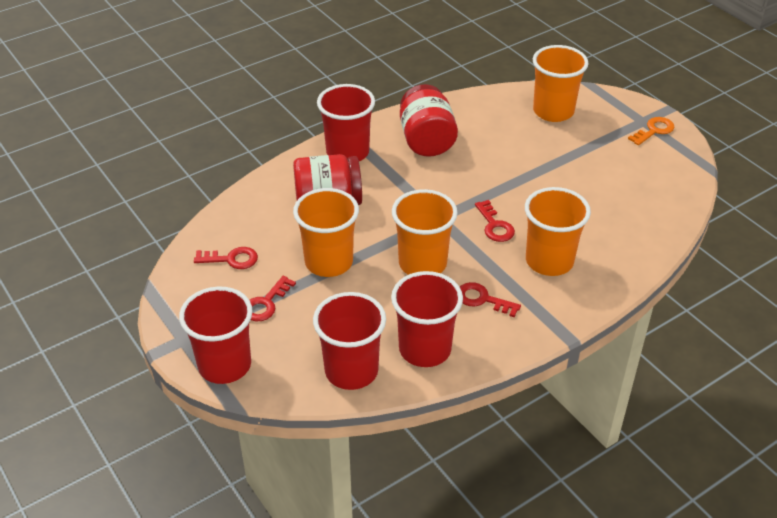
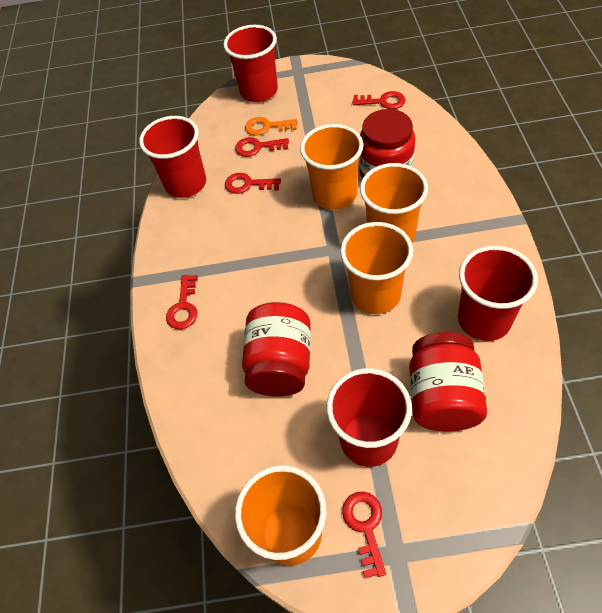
red jar: 2 -> 3
red key: 4 -> 5

